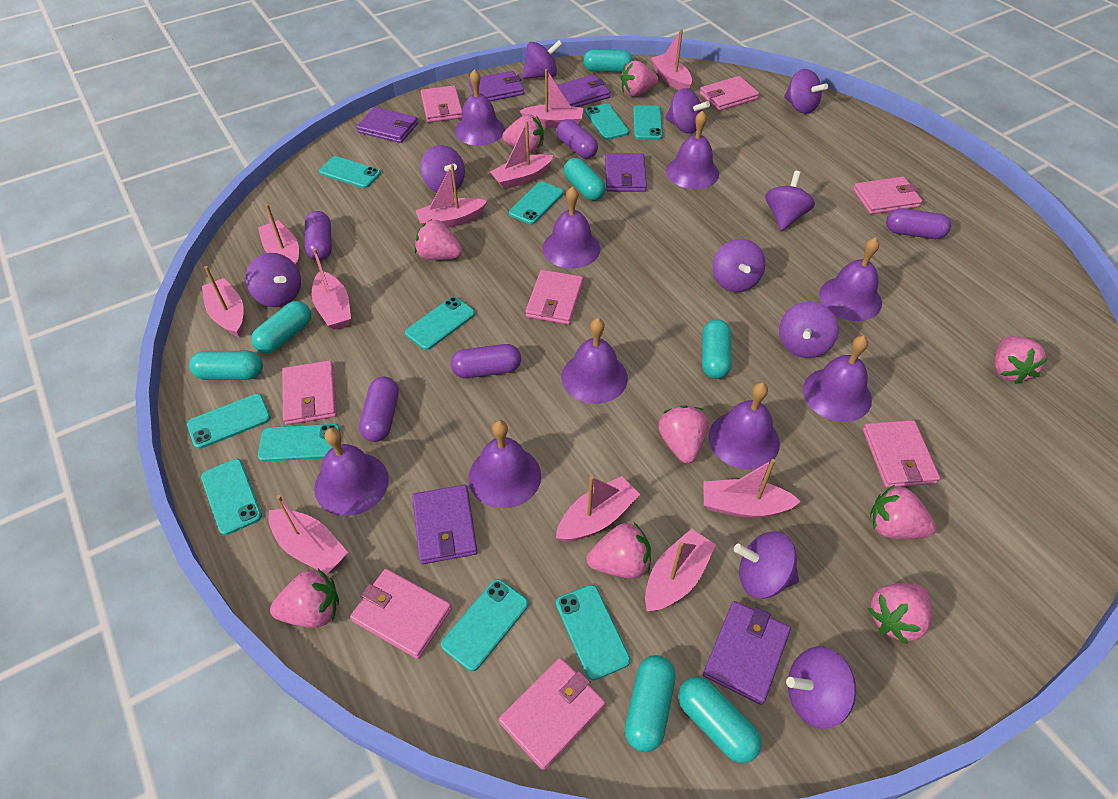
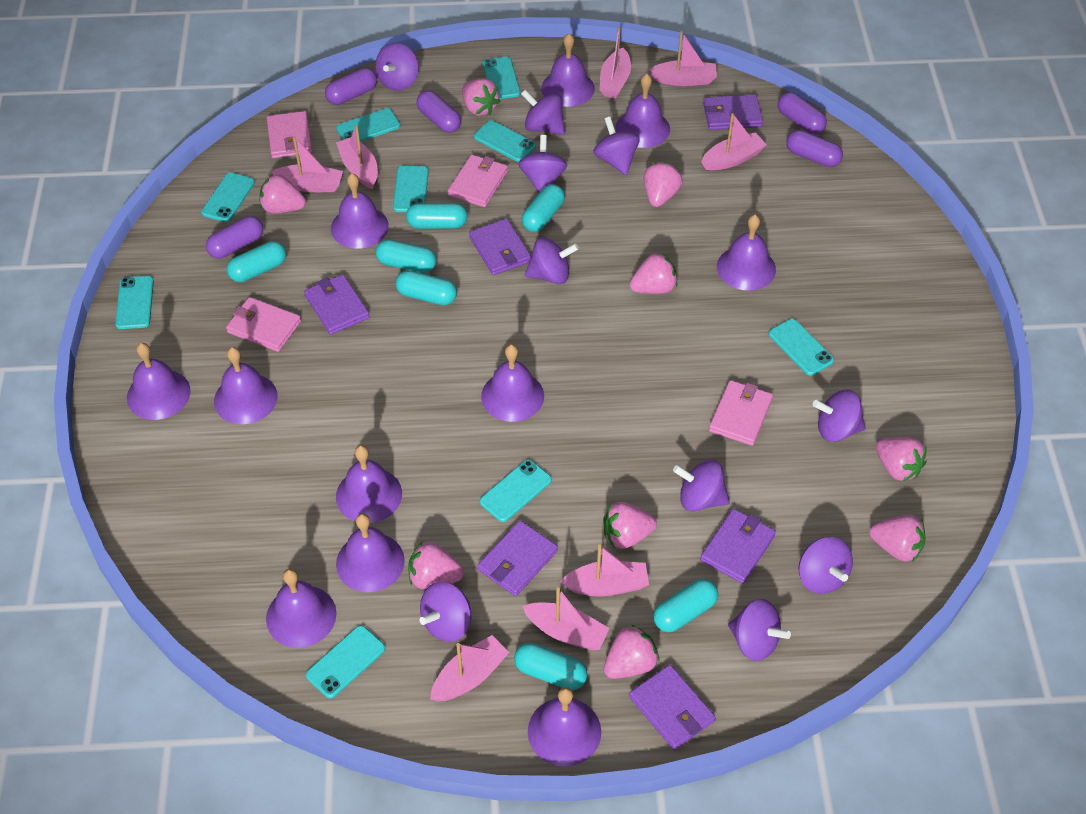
pink boat: 11 -> 8
pink wallet: 8 -> 4
purple bell: 9 -> 11
turquoise phone: 10 -> 9

